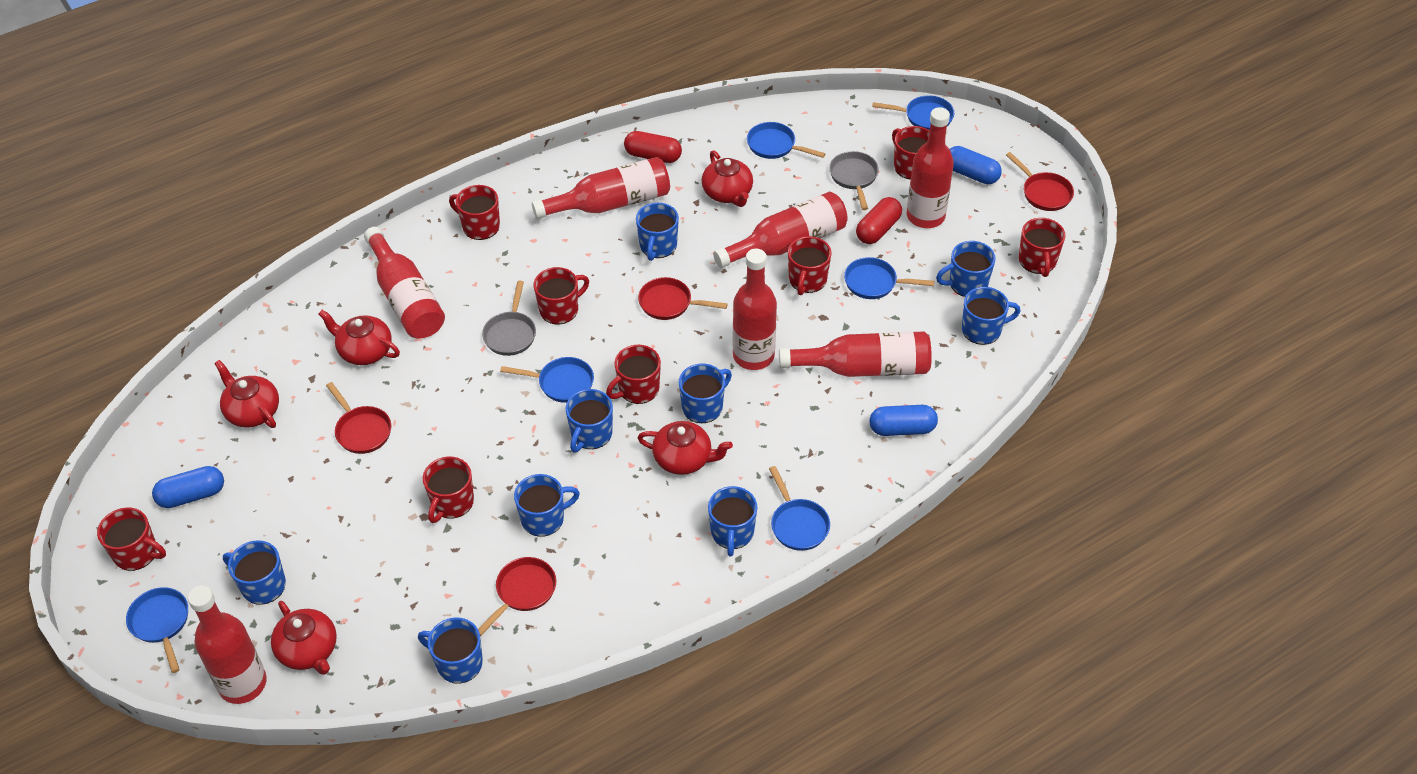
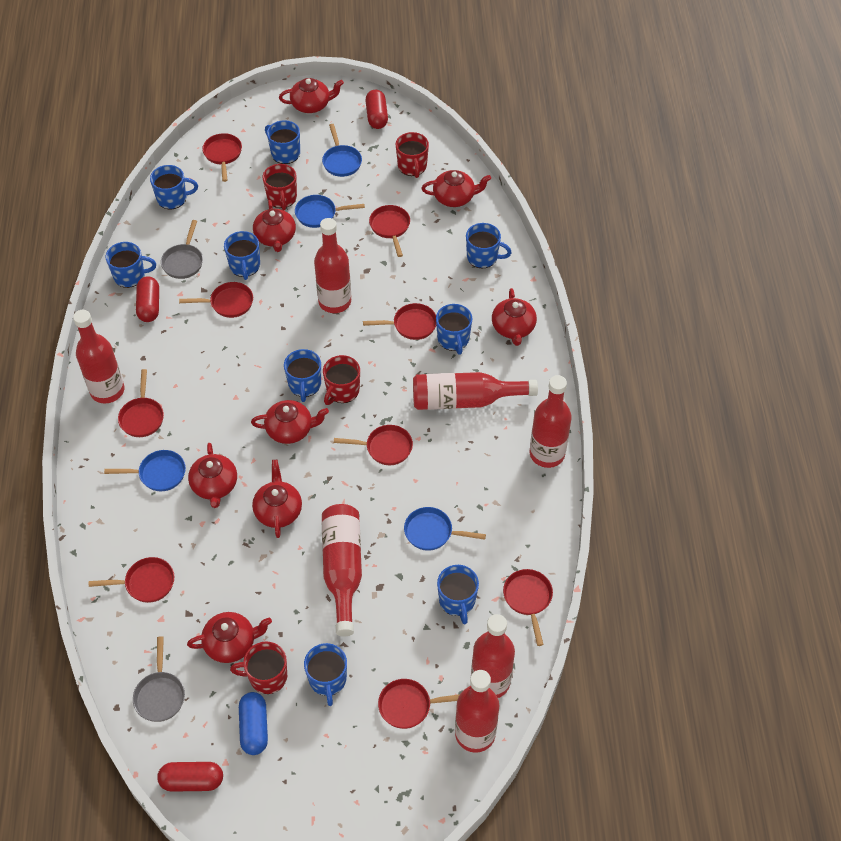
blue capsule: 3 -> 1
blue pan: 6 -> 4
red capsule: 2 -> 3
red mug: 8 -> 4
red pan: 4 -> 9
red teapot: 5 -> 8

